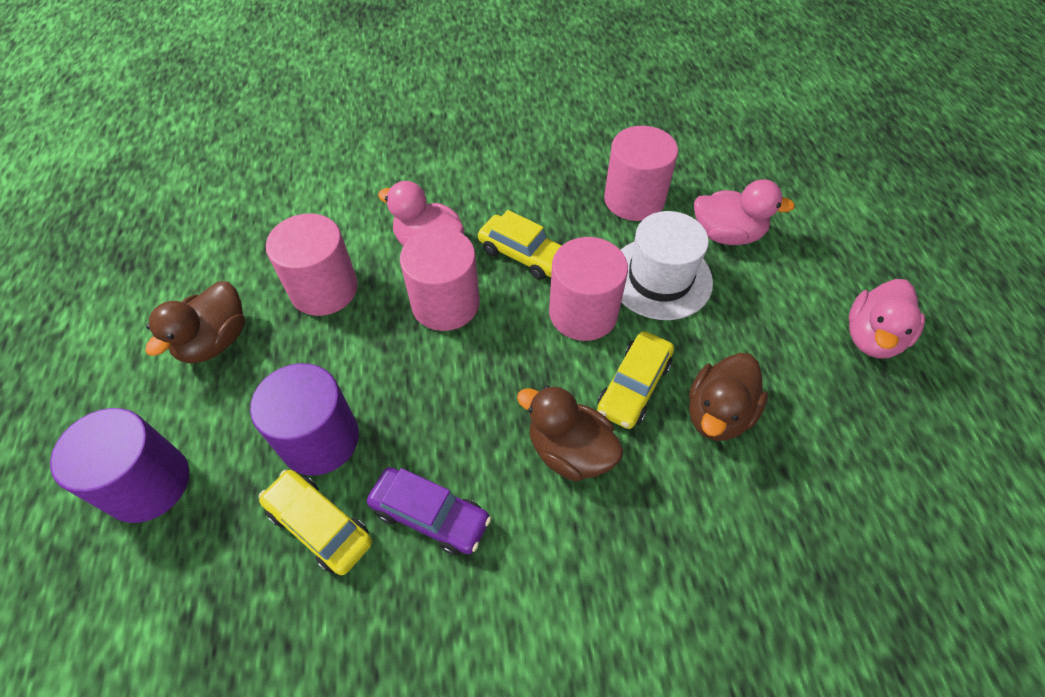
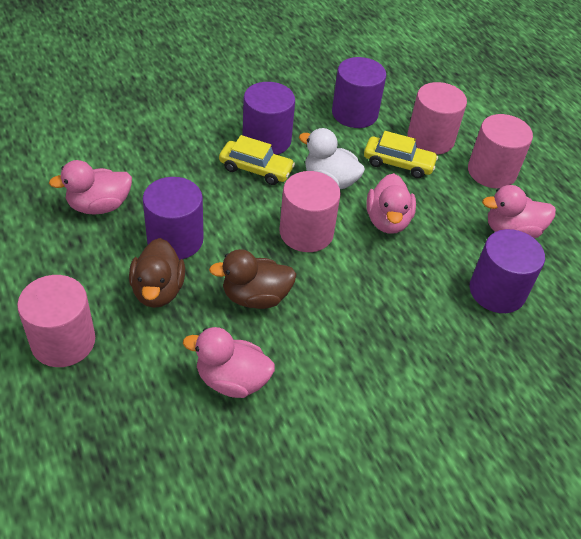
brown duck: 3 -> 2
pink duck: 3 -> 4
purple car: 1 -> 0
purple cylinder: 2 -> 4
white duck: 0 -> 1
white hat: 1 -> 0
yellow car: 3 -> 2

